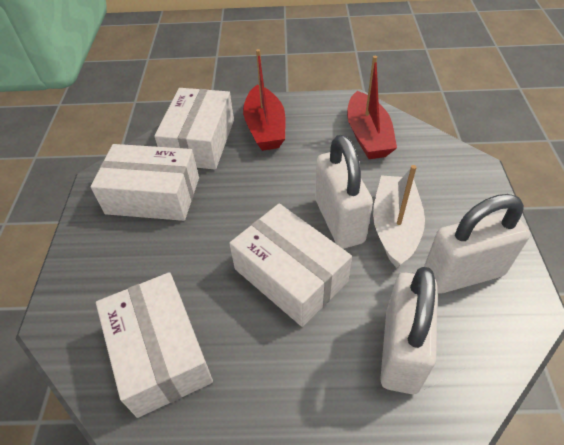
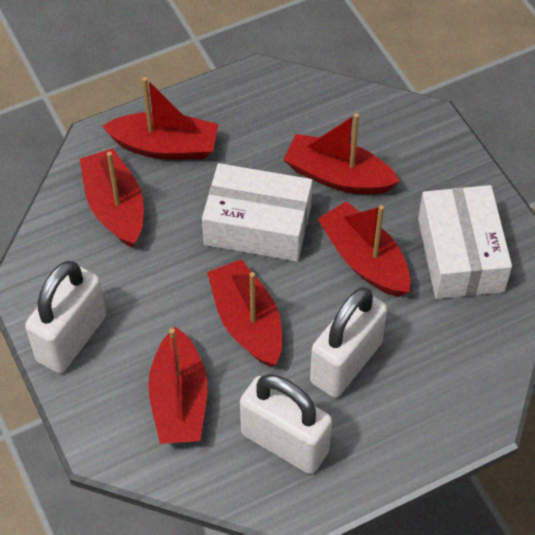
red boat: 2 -> 6
white boat: 1 -> 0
white box: 4 -> 2

